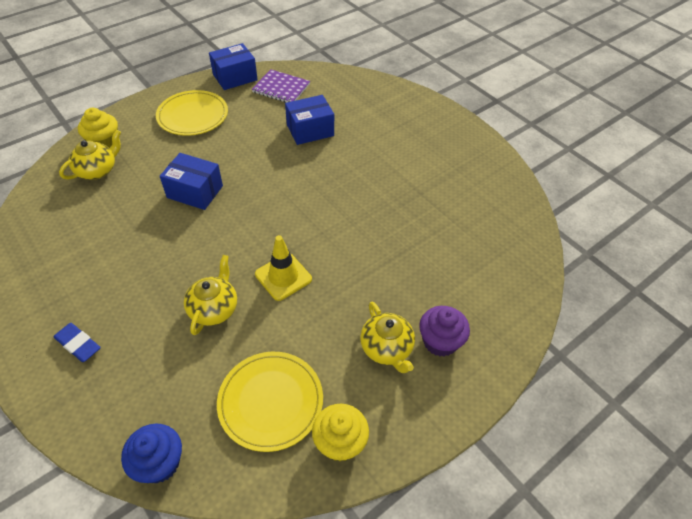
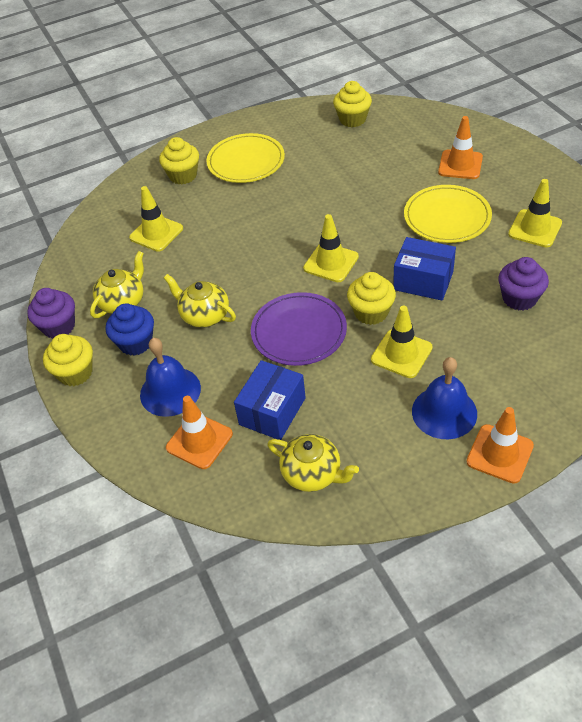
blue bell: 0 -> 2
blue box: 3 -> 2
blue eraser: 1 -> 0
orange traffic cone: 0 -> 3
purple cupcake: 1 -> 2
purple notebook: 1 -> 0
purple plate: 0 -> 1
yellow cupcake: 2 -> 4
yellow traffic cone: 1 -> 4

